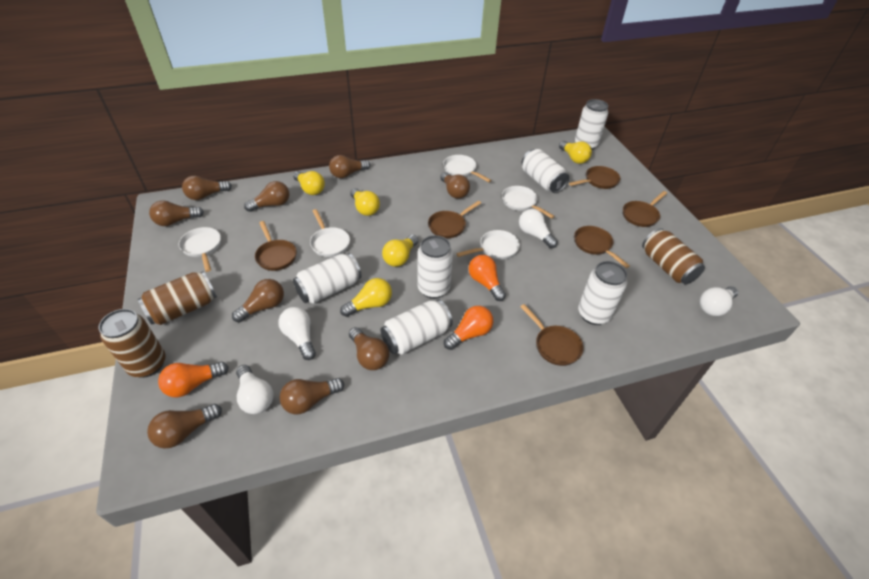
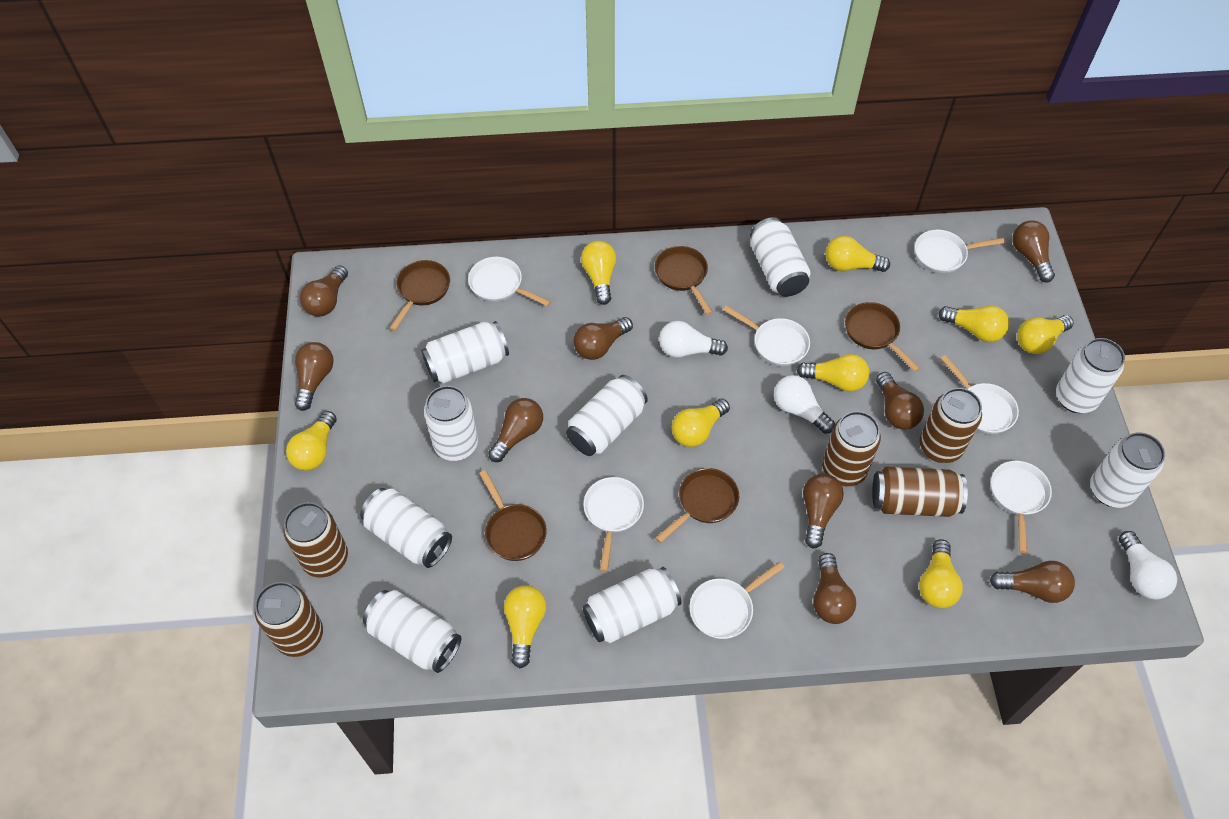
brown can: 3 -> 5
brown pan: 6 -> 5
orange light bulb: 3 -> 0
white can: 6 -> 9
white light bulb: 4 -> 3
white pan: 5 -> 7
yellow light bulb: 5 -> 9

